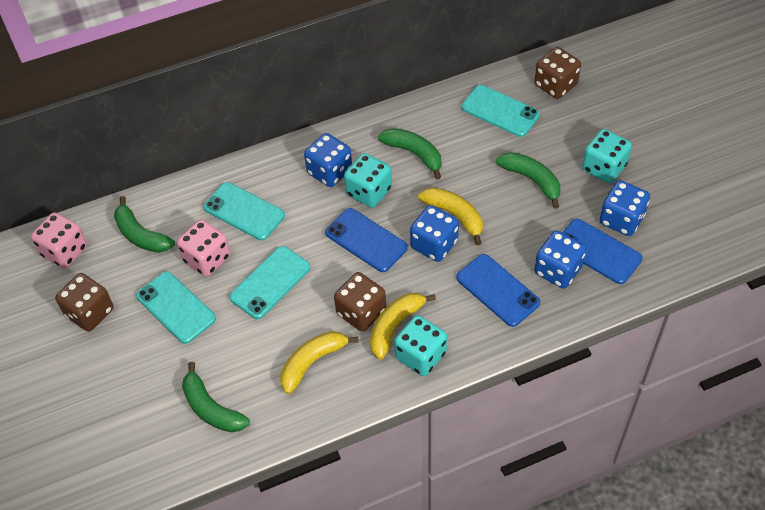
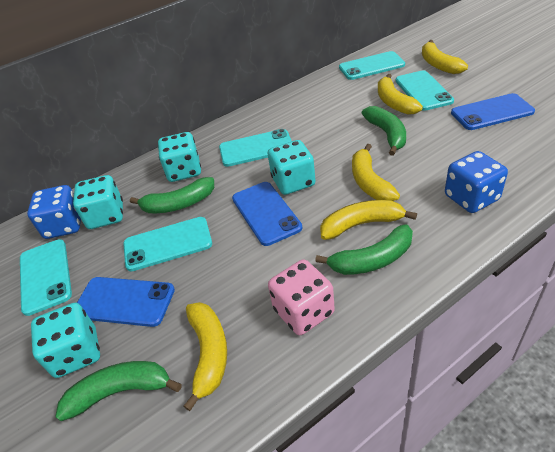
blue dice: 4 -> 2
brown dice: 3 -> 0
pink dice: 2 -> 1
turquoise dice: 3 -> 4
turquoise phone: 4 -> 5
yellow banana: 3 -> 5

